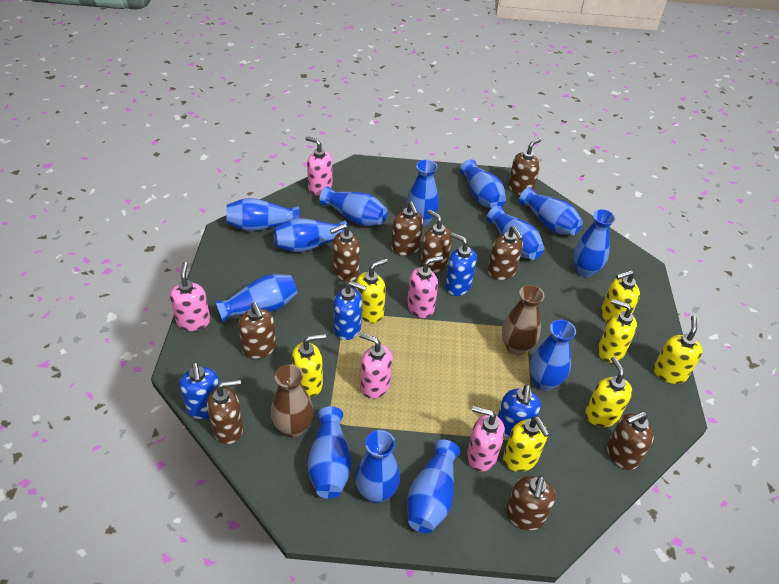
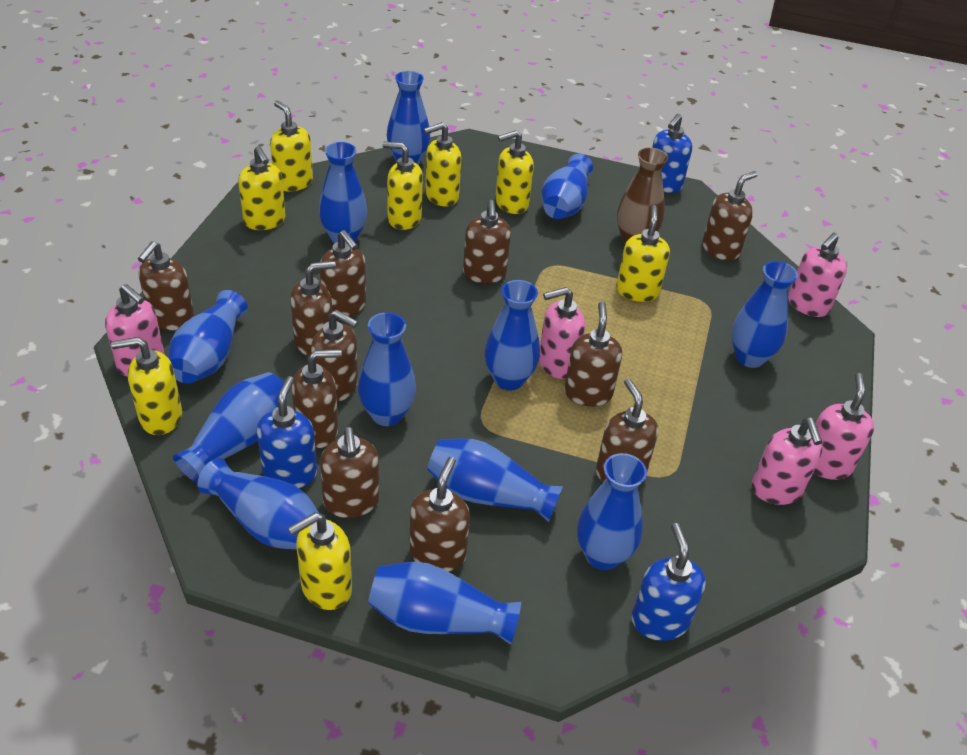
blue soap dispenser: 4 -> 3
blue vase: 13 -> 12
brown soap dispenser: 9 -> 11
brown vase: 2 -> 1
yellow soap dispenser: 7 -> 8

